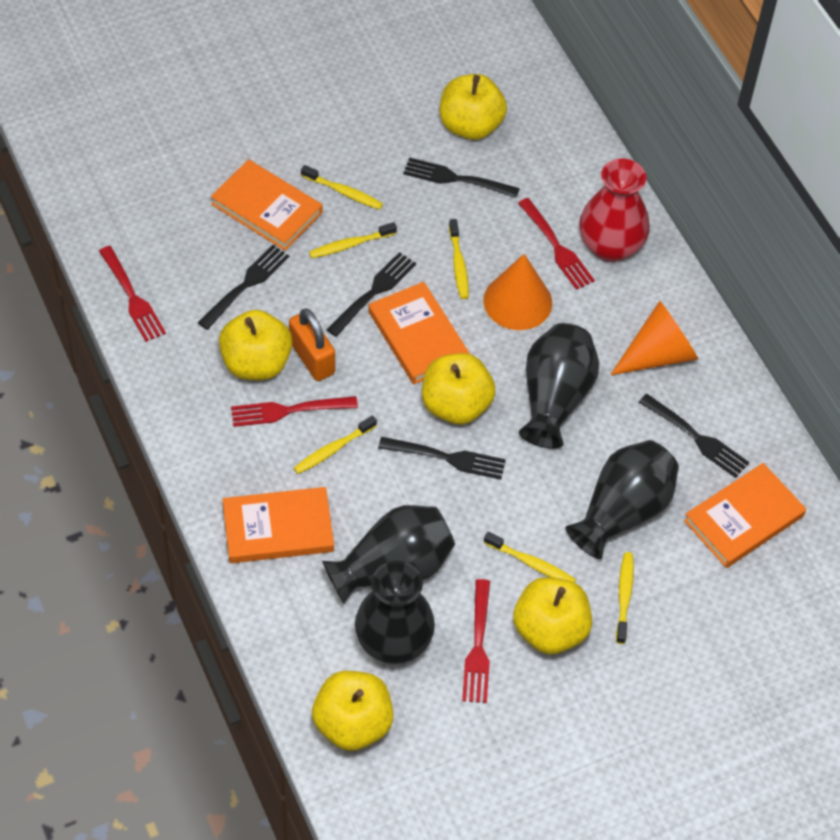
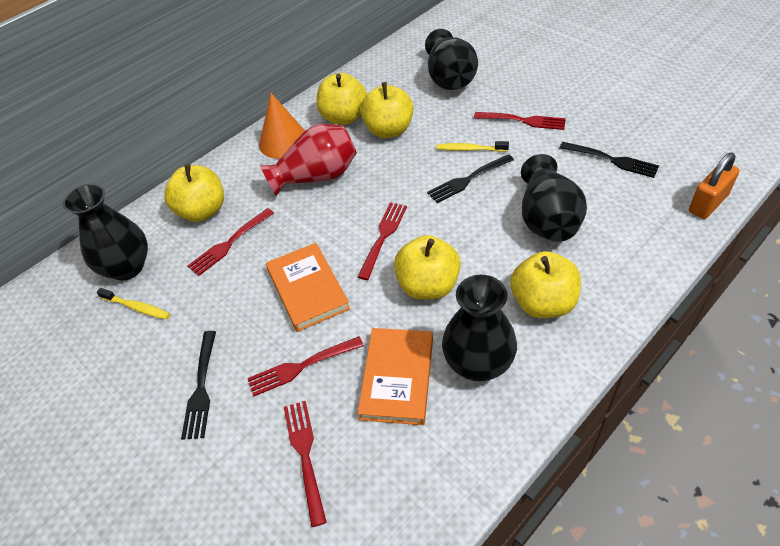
black fork: 5 -> 3
orange book: 4 -> 2
orange cone: 2 -> 1
red fork: 4 -> 5
yellow toothbrush: 6 -> 2

